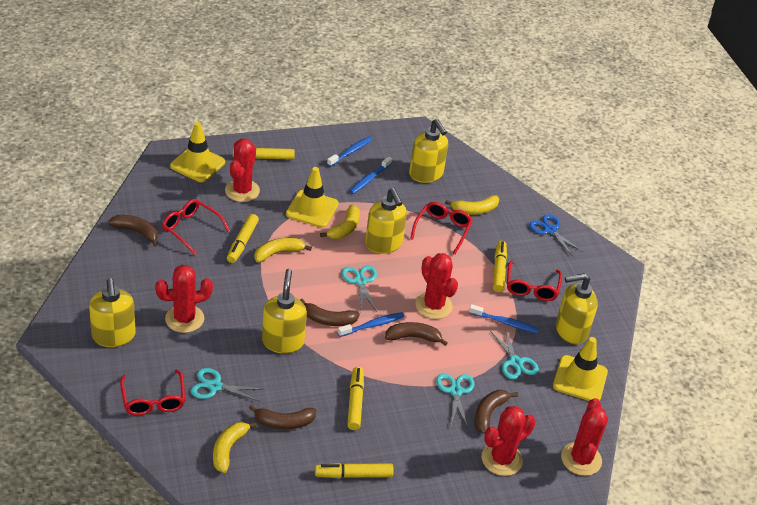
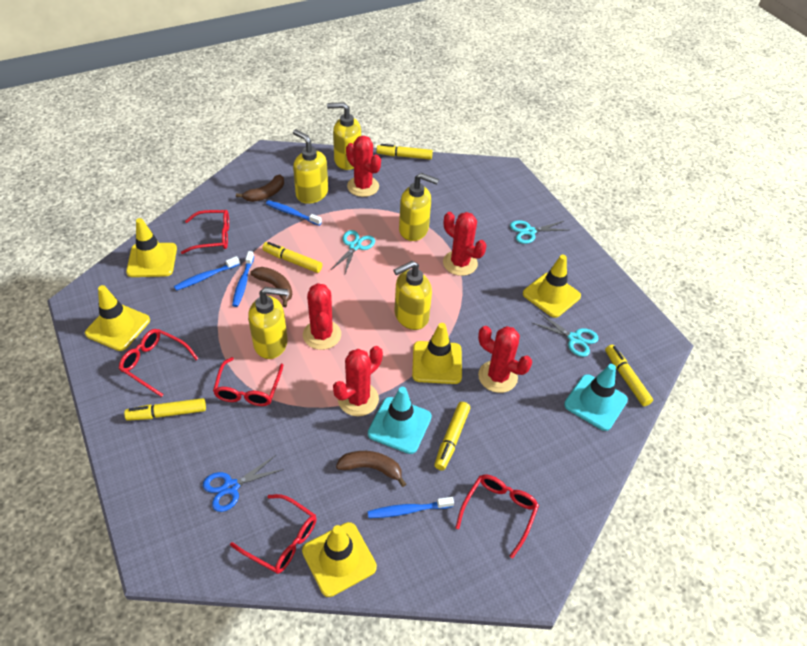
brown banana: 5 -> 3
red glasses: 4 -> 5
turquoise scissors: 4 -> 3
turquoise traffic cone: 0 -> 2
yellow banana: 4 -> 0
yellow traffic cone: 3 -> 5

